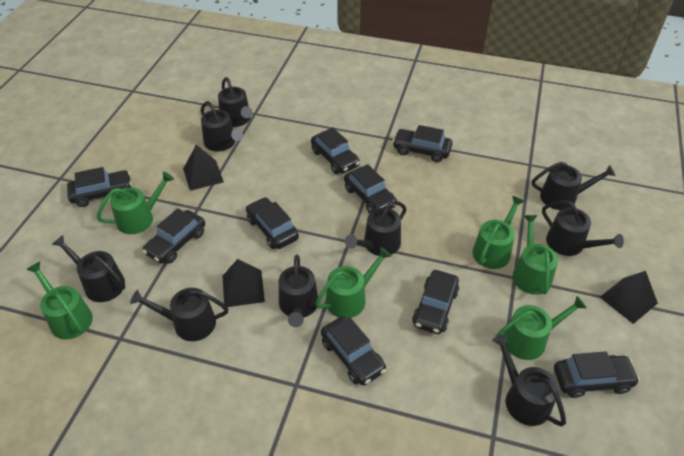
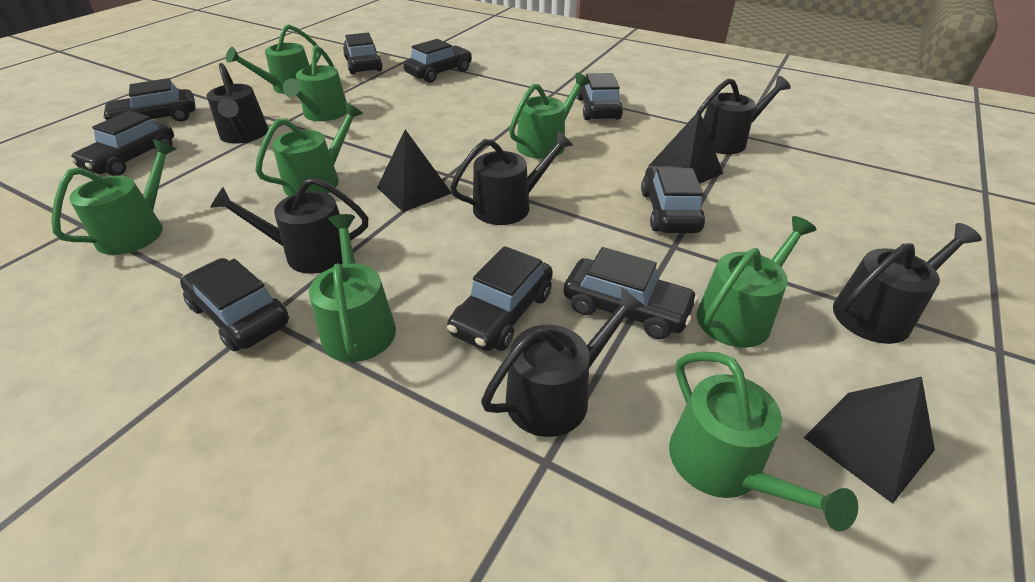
black watering can: 9 -> 6
green watering can: 6 -> 8

